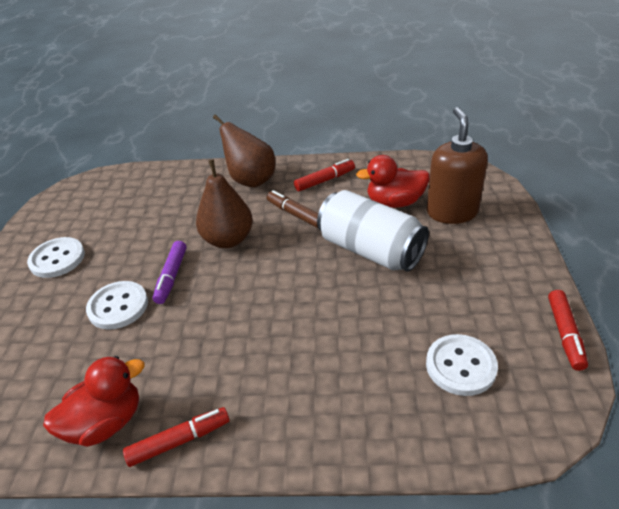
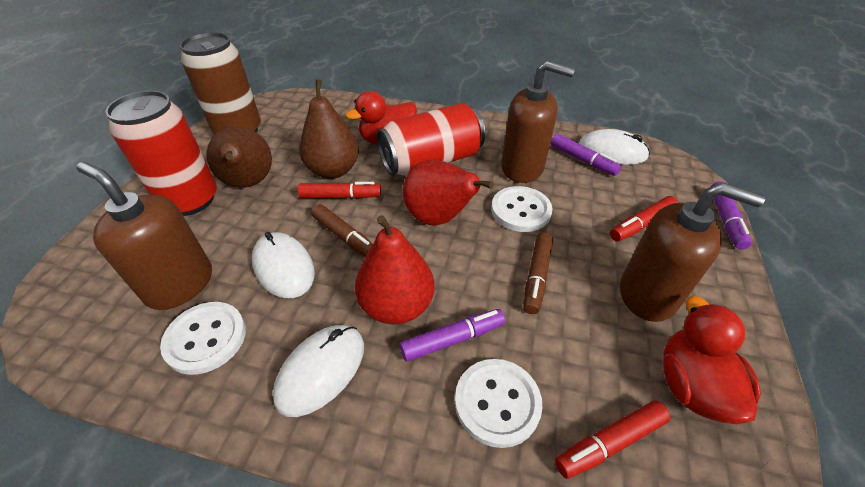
brown can: 0 -> 1
brown marker: 1 -> 2
brown soap dispenser: 1 -> 3
purple marker: 1 -> 3
red can: 0 -> 2
red pear: 0 -> 2
white can: 1 -> 0
white mouse: 0 -> 3

